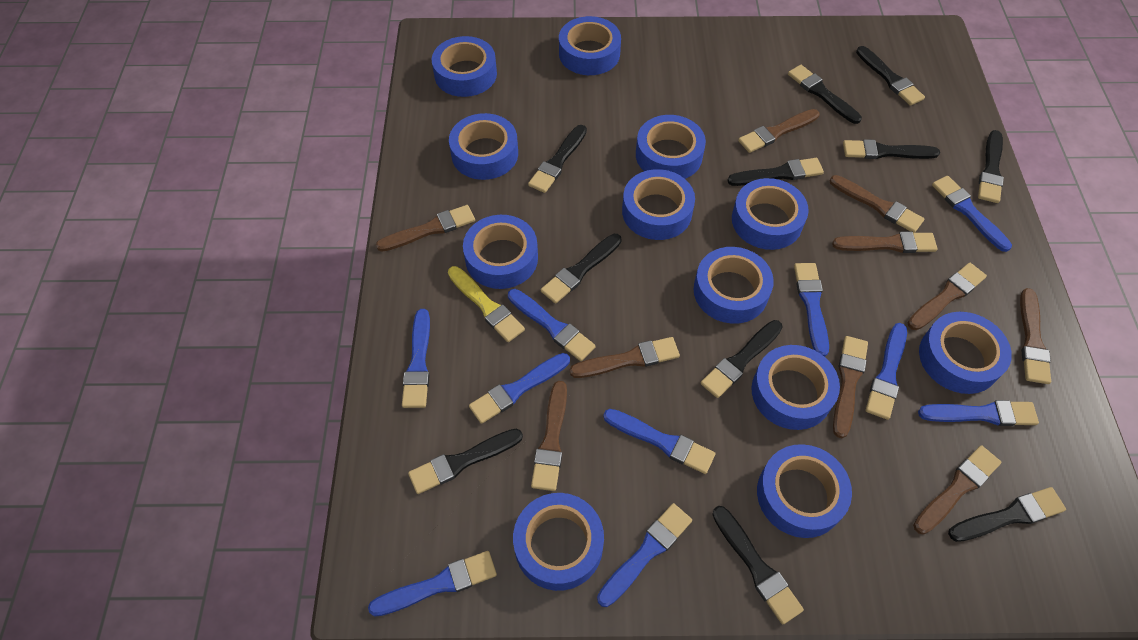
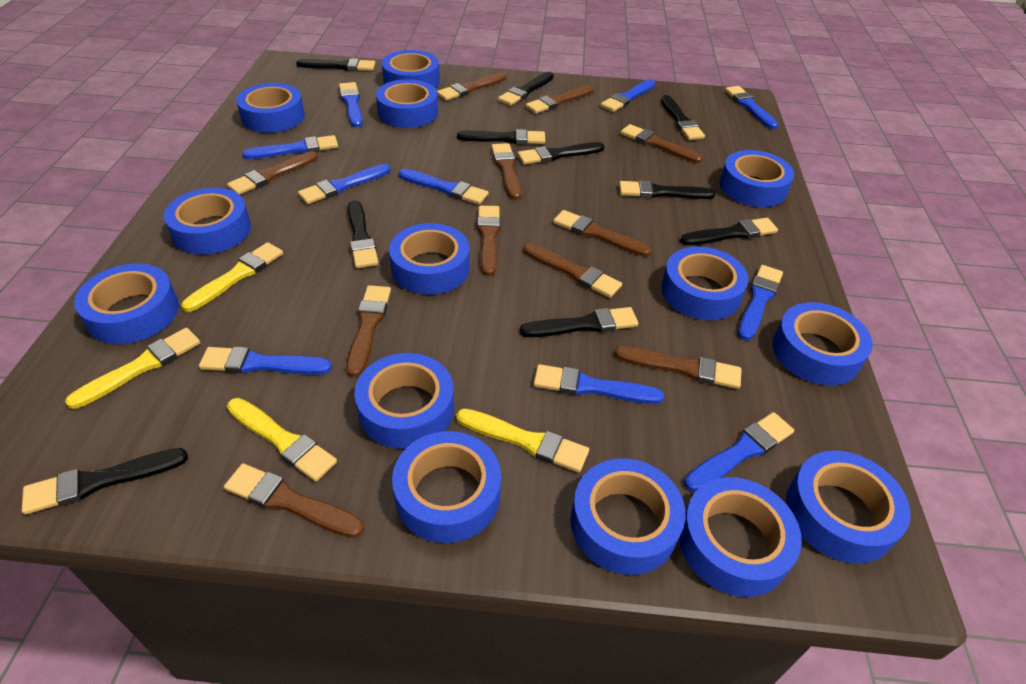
black brush: 11 -> 10
blue tape: 12 -> 14
brown brush: 10 -> 11
yellow brush: 1 -> 4

